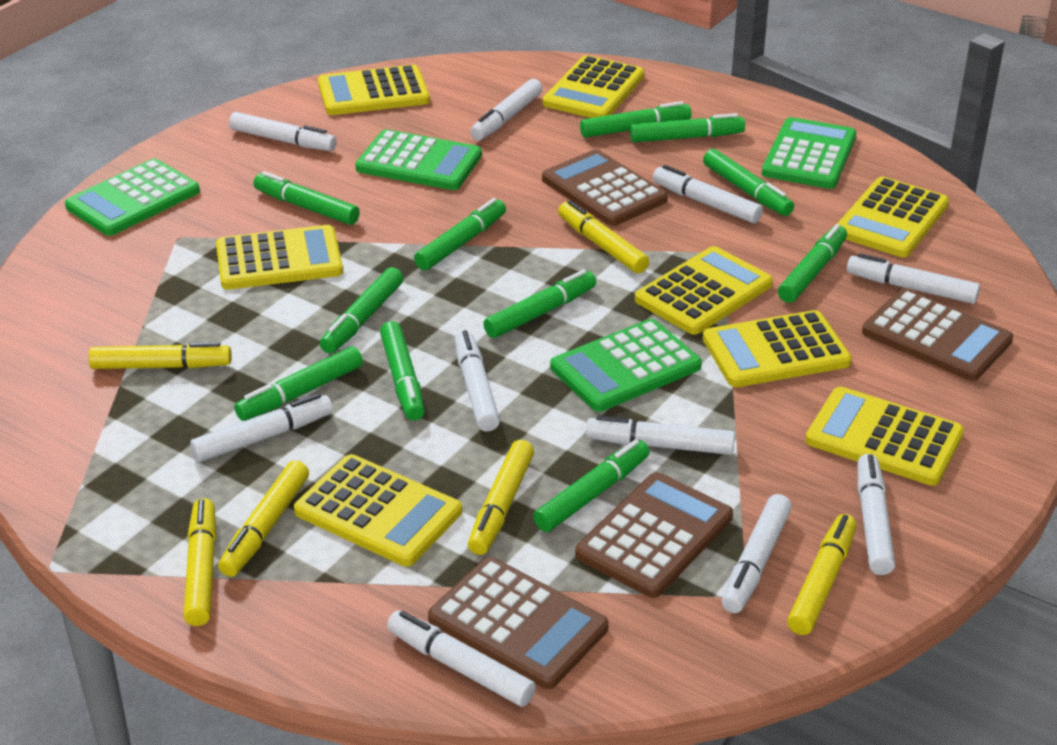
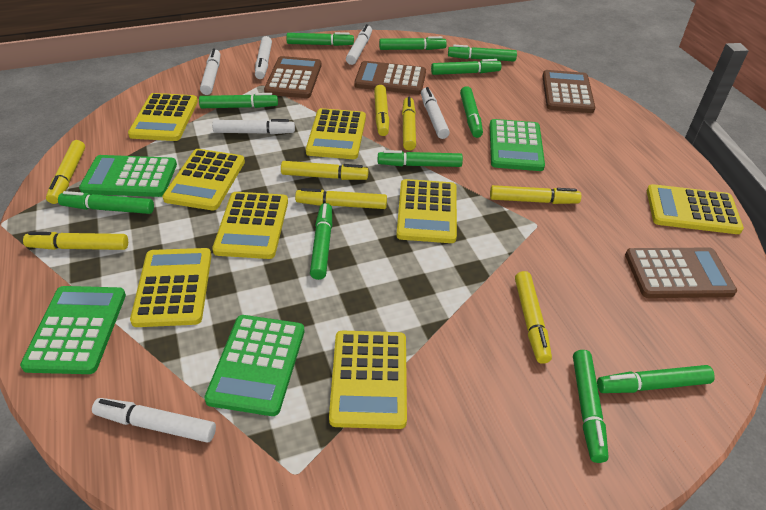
white marker: 10 -> 6
yellow marker: 6 -> 8

